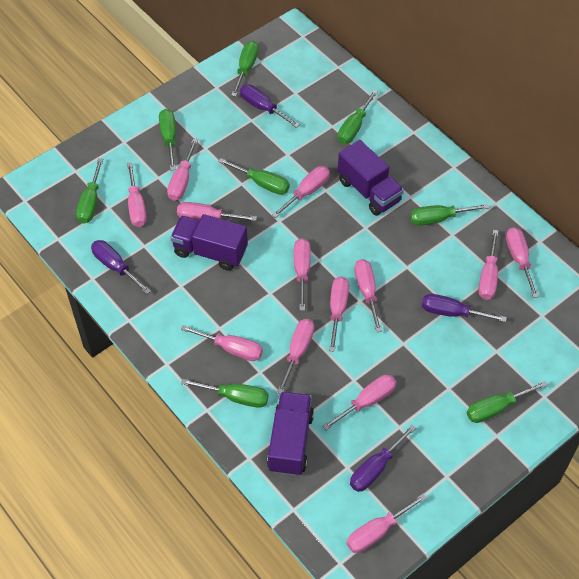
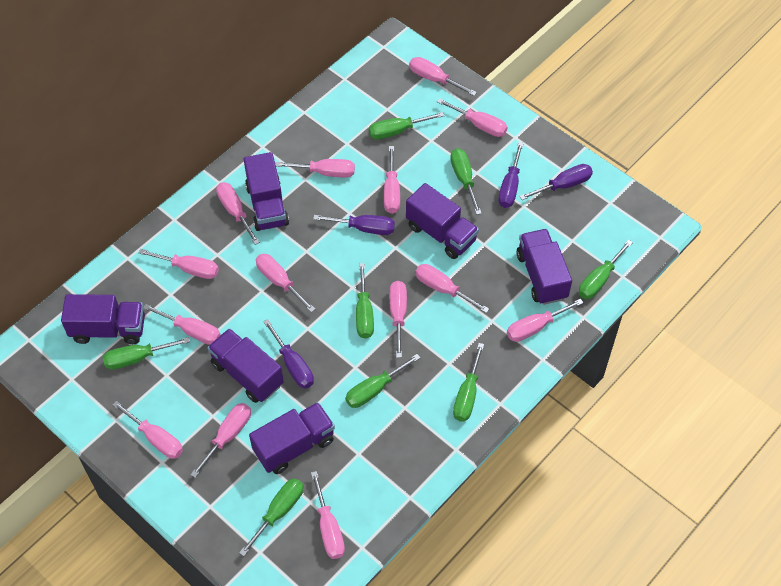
pink screwdriver: 13 -> 14
purple truck: 3 -> 6

